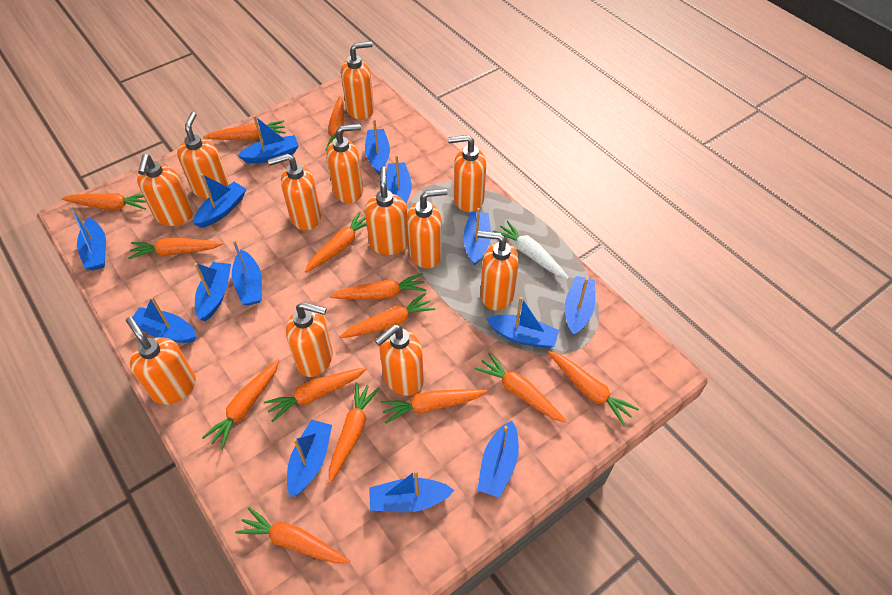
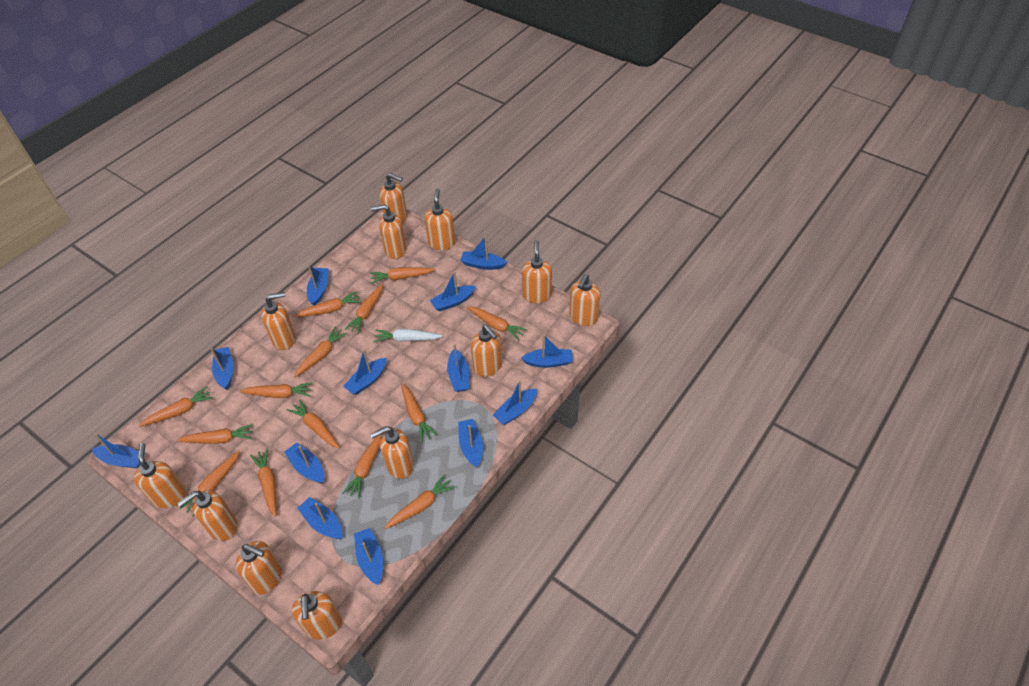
blue boat: 14 -> 13

